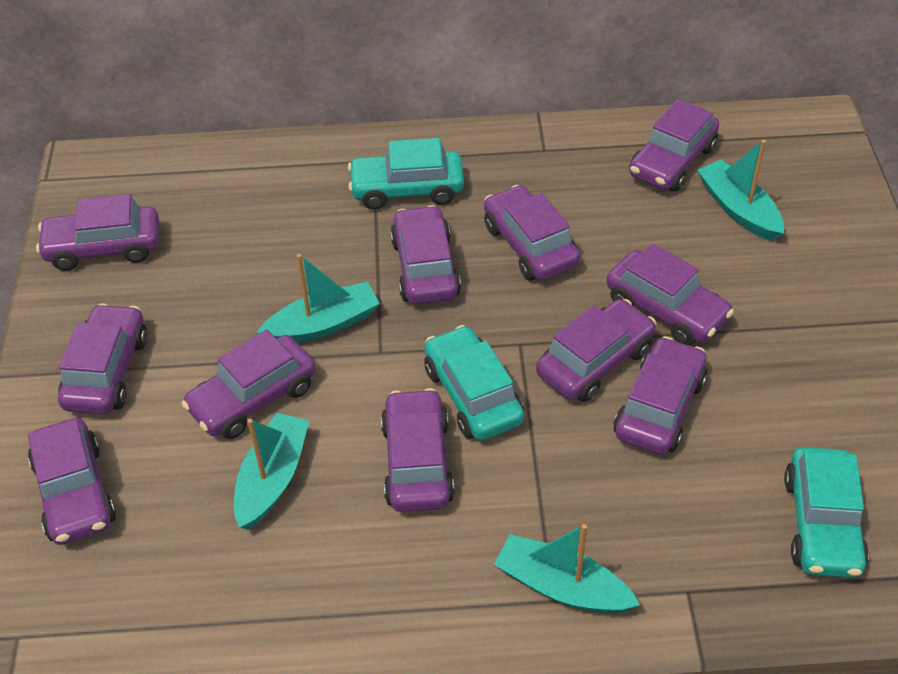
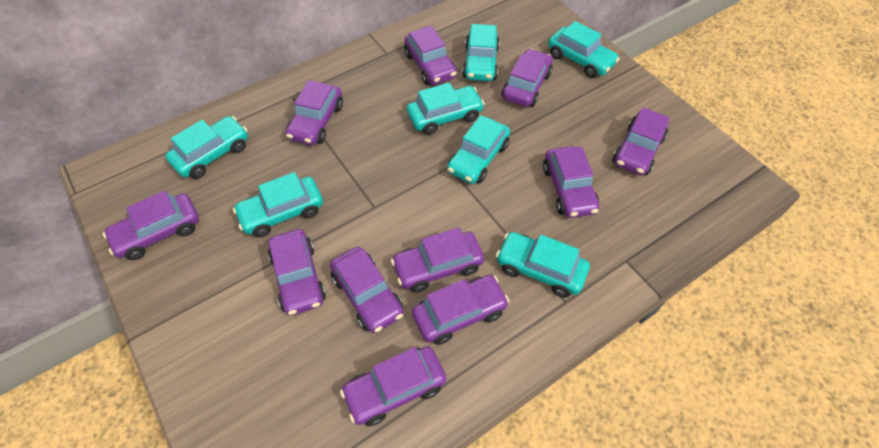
turquoise boat: 4 -> 0
turquoise car: 3 -> 7

